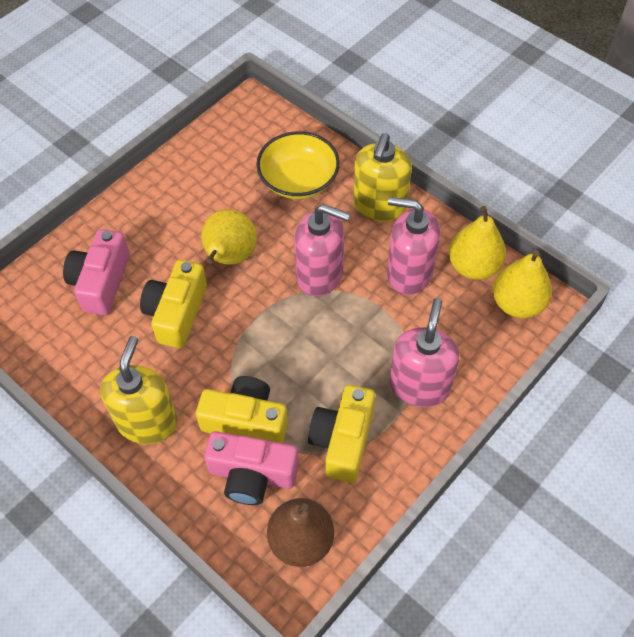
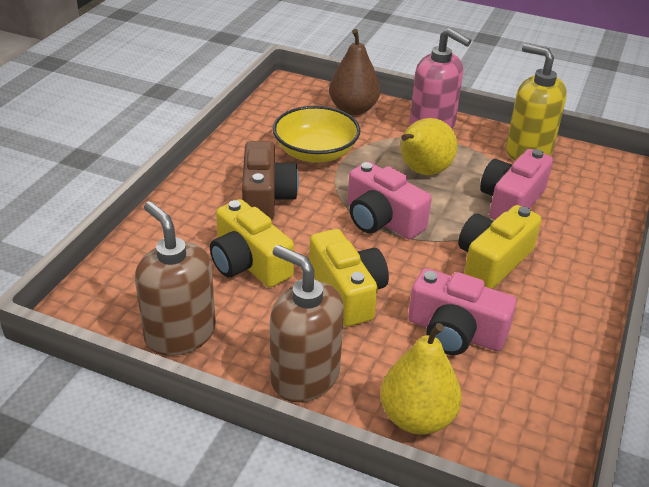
brown camera: 0 -> 1
brown soap dispenser: 0 -> 2
pink camera: 2 -> 3
pink soap dispenser: 3 -> 1
yellow pear: 3 -> 2
yellow soap dispenser: 2 -> 1

